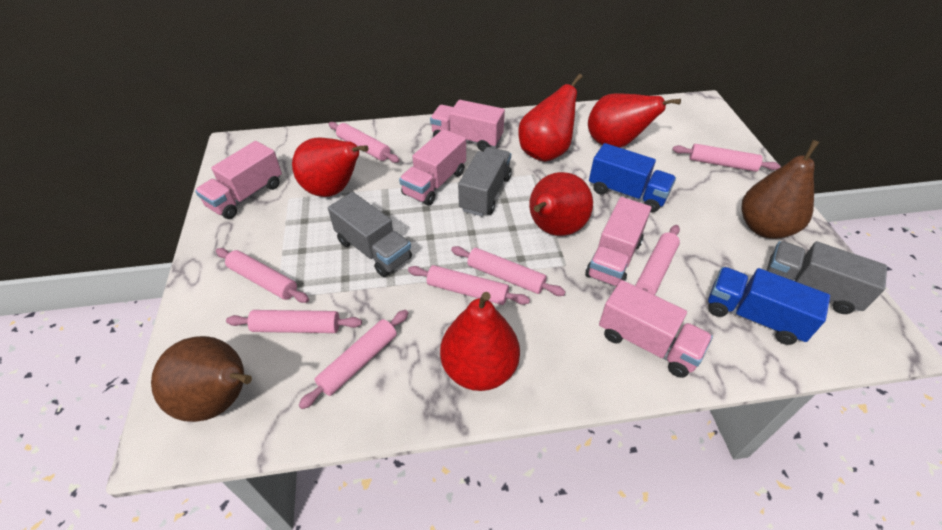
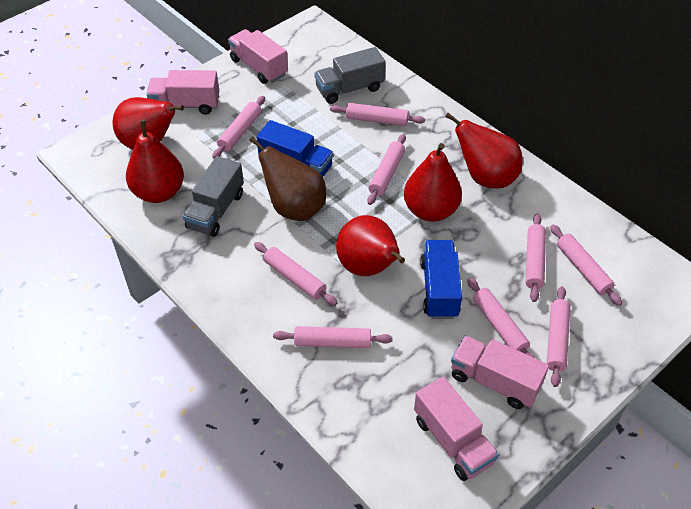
brown pear: 2 -> 1
grey truck: 3 -> 2
pink rolling pin: 8 -> 9
pink truck: 5 -> 4

